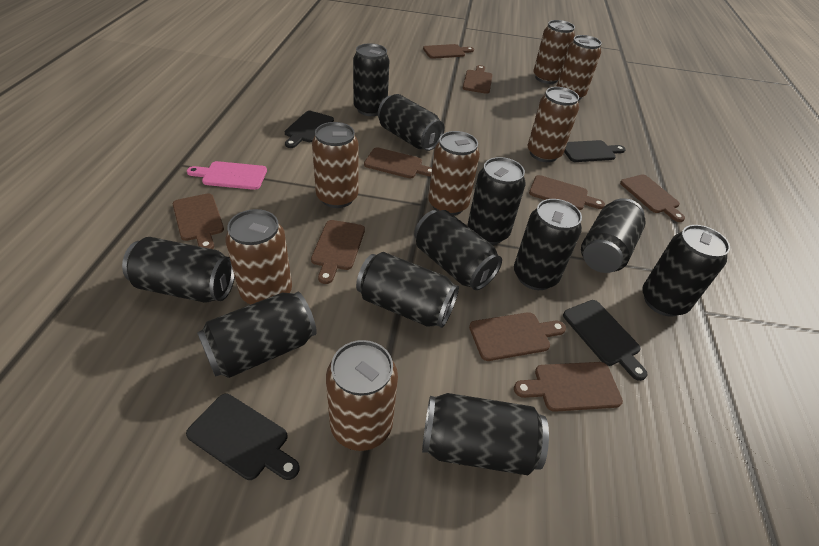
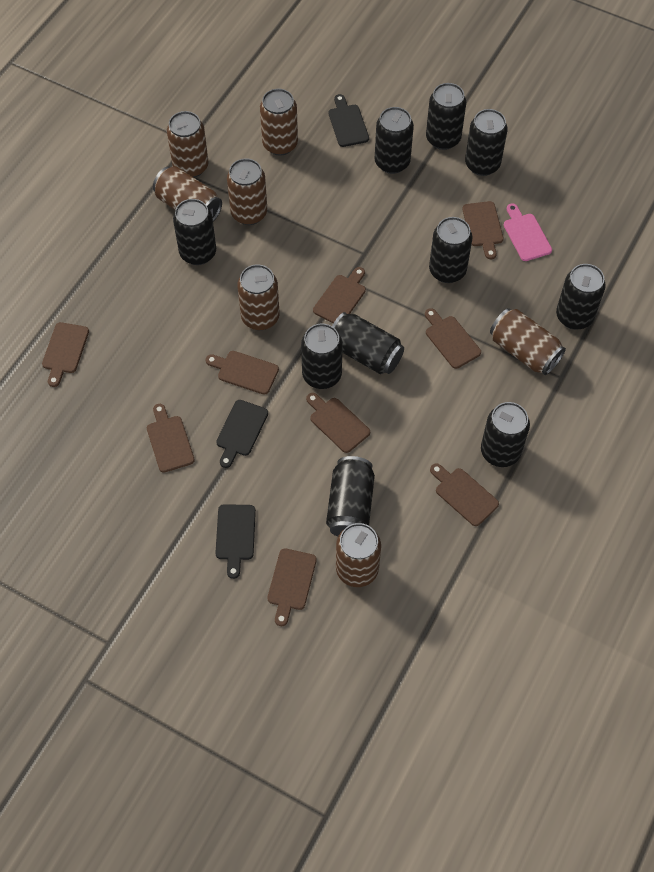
black can: 11 -> 10
black cutting board: 4 -> 3

